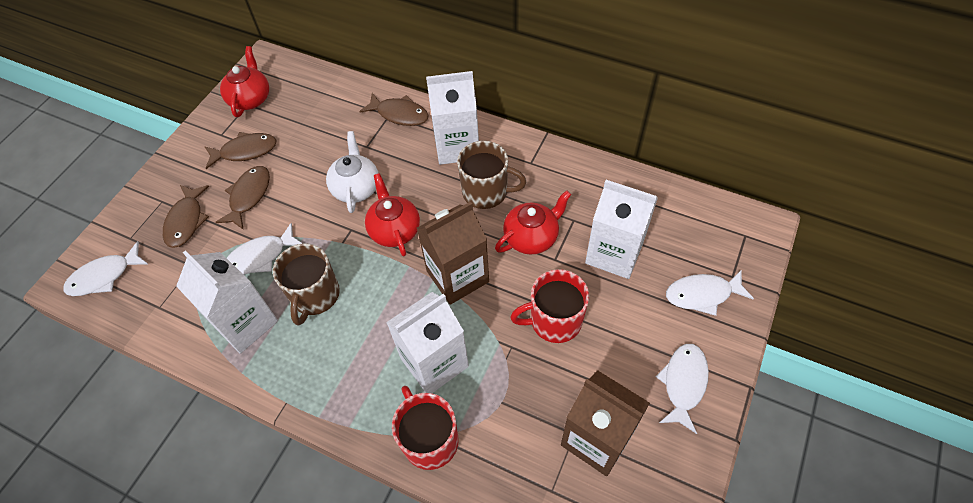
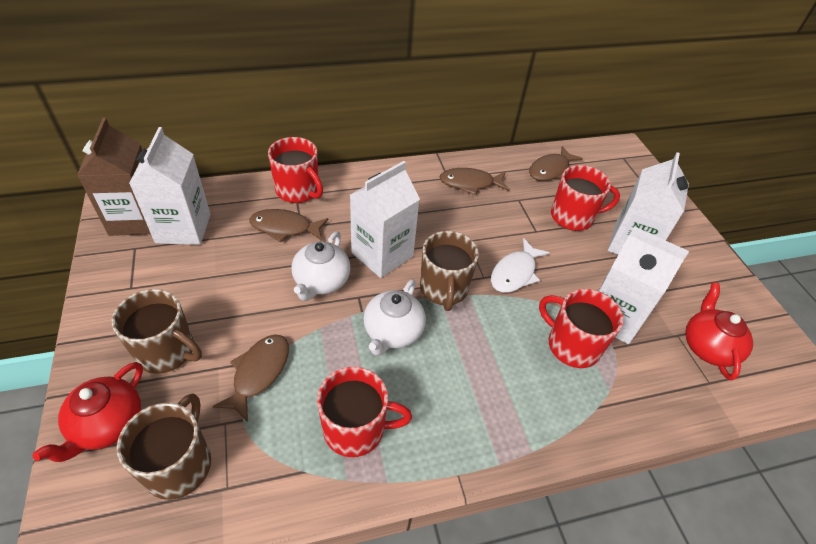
brown carton: 2 -> 1
brown mug: 2 -> 3
red mug: 2 -> 4
red teapot: 3 -> 2
white fish: 4 -> 1
white teapot: 1 -> 2

